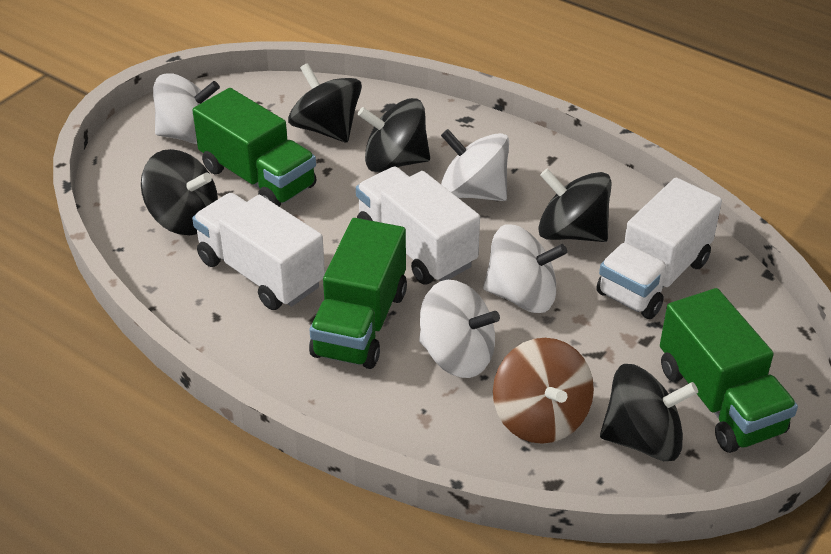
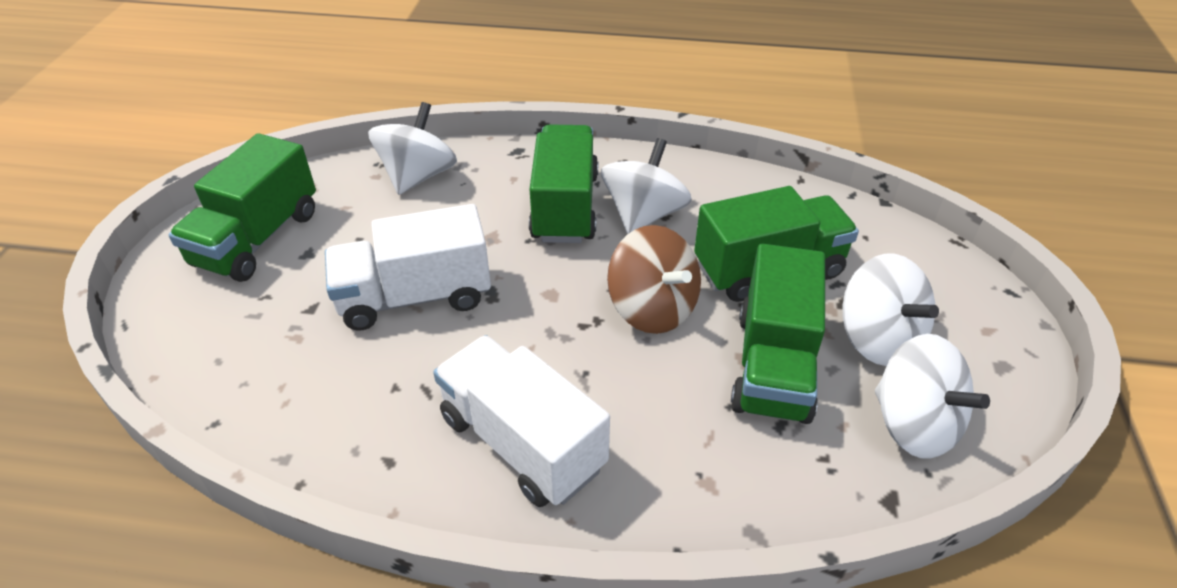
black spinning top: 5 -> 0
green truck: 3 -> 4
white truck: 3 -> 2

